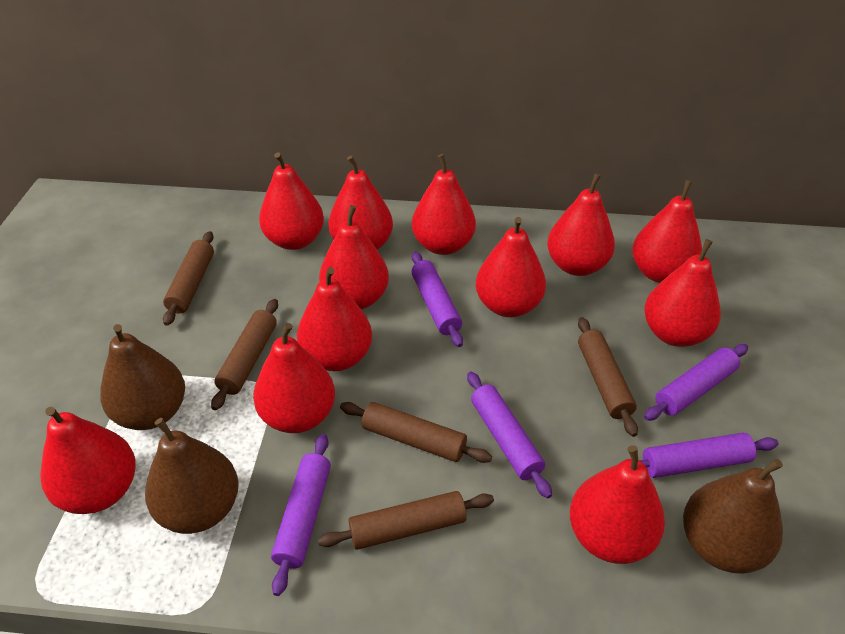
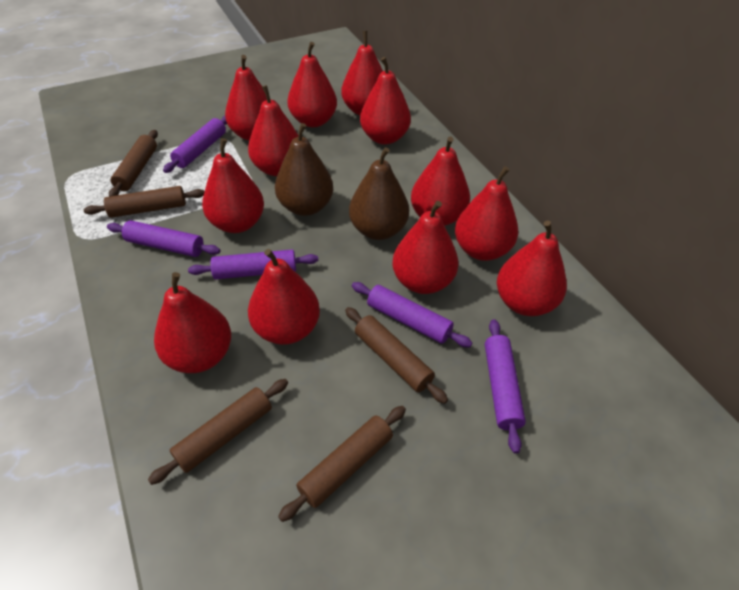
brown pear: 3 -> 2

